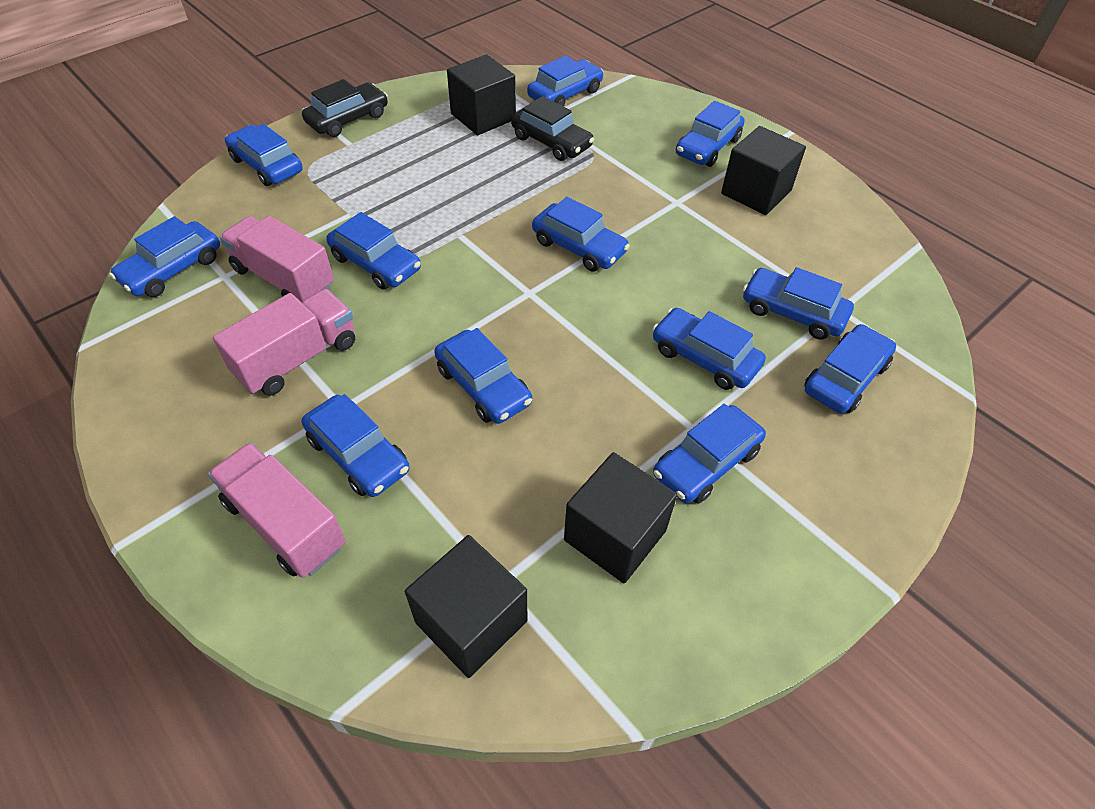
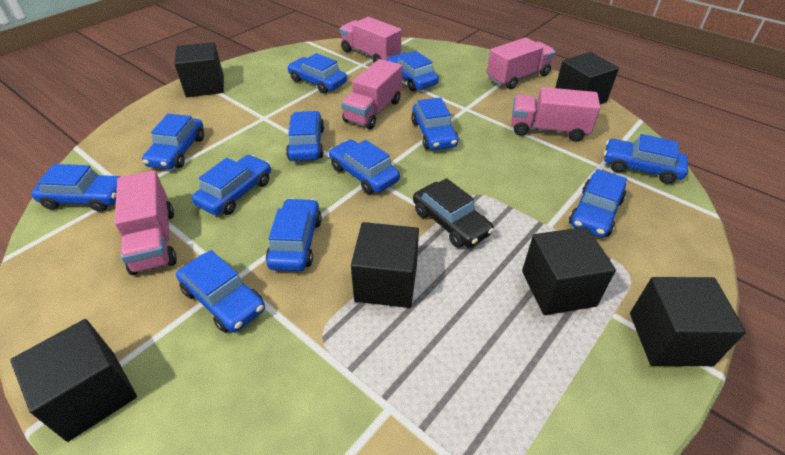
black car: 2 -> 1
black cube: 4 -> 6
pink truck: 3 -> 5

